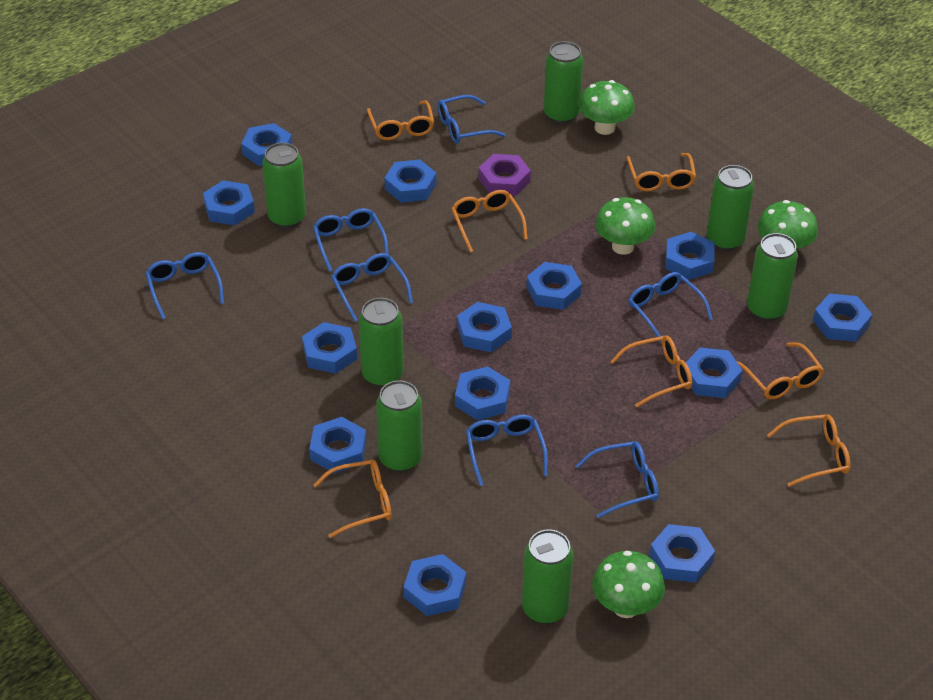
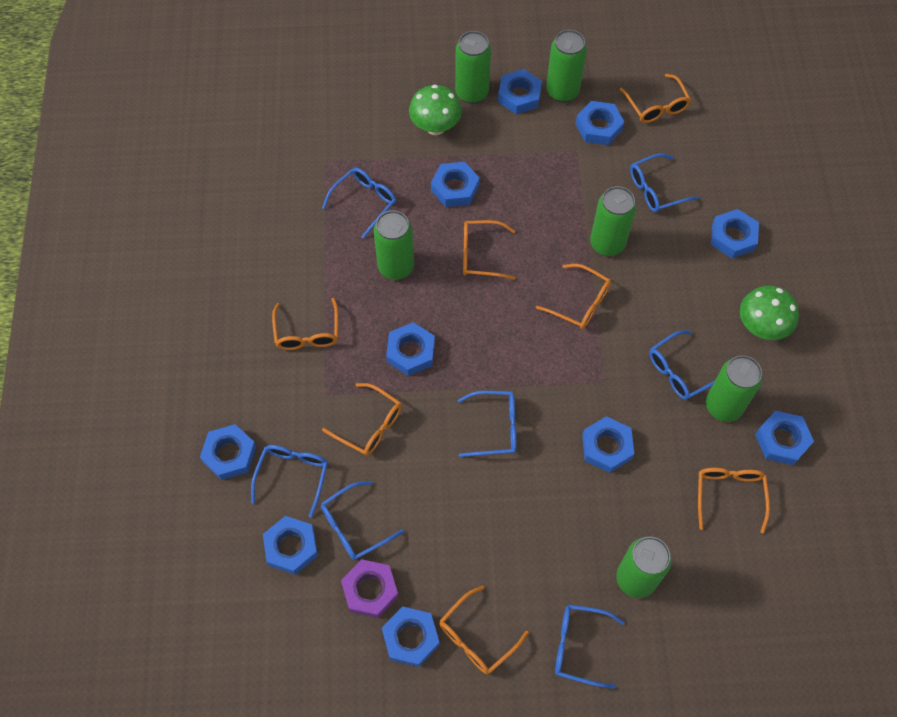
blue nut: 13 -> 10
green can: 7 -> 6
green mushroom: 4 -> 2

